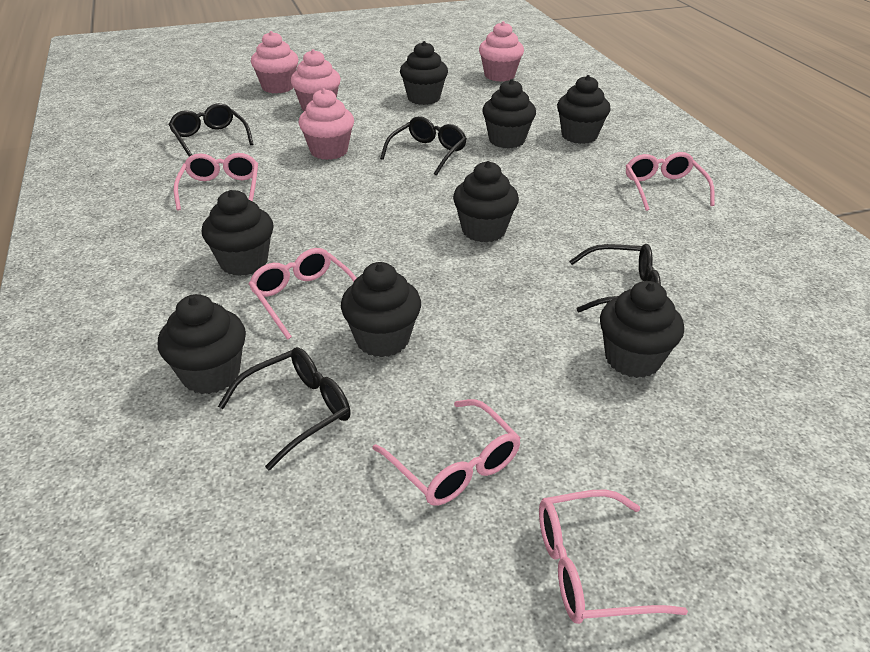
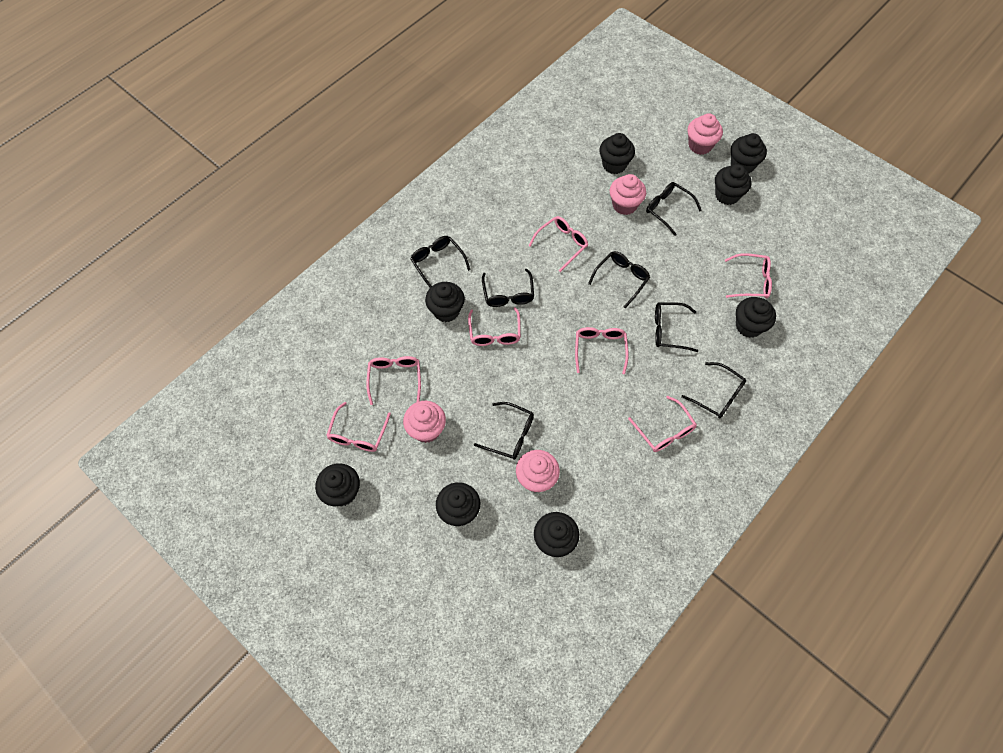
black glasses: 4 -> 7
pink glasses: 5 -> 7

